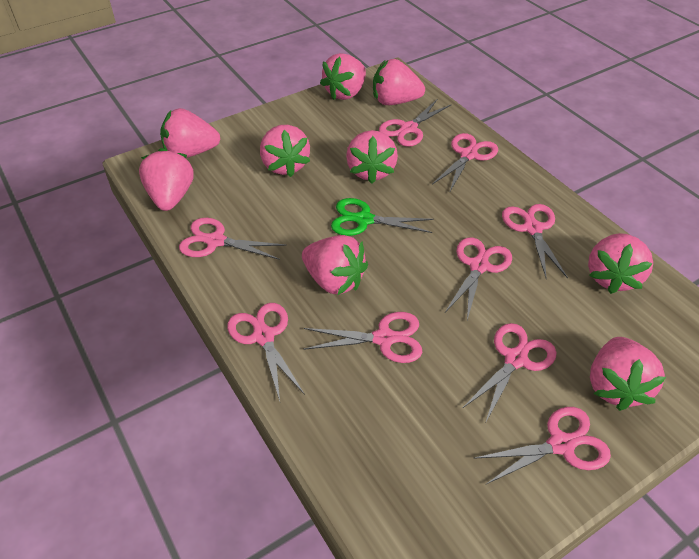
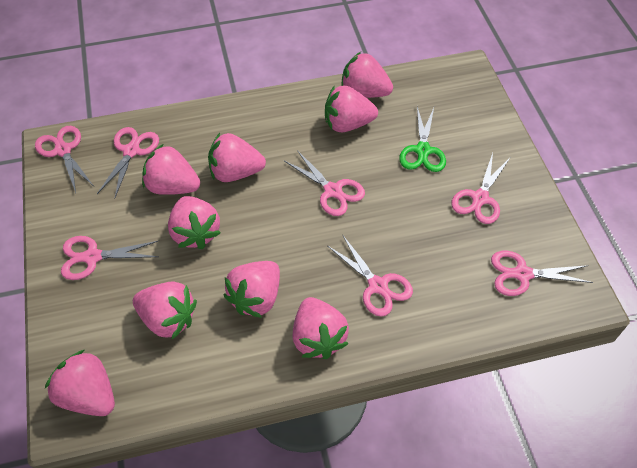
pink scissors: 9 -> 7

